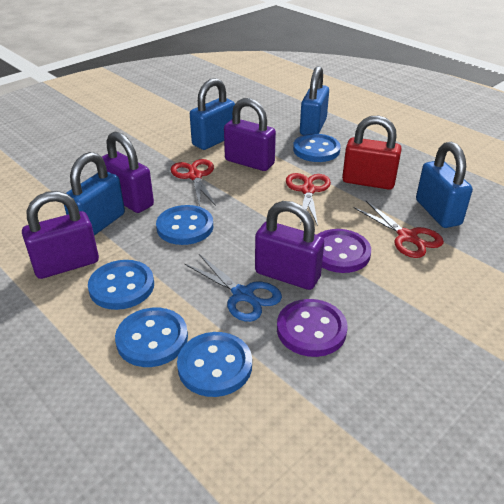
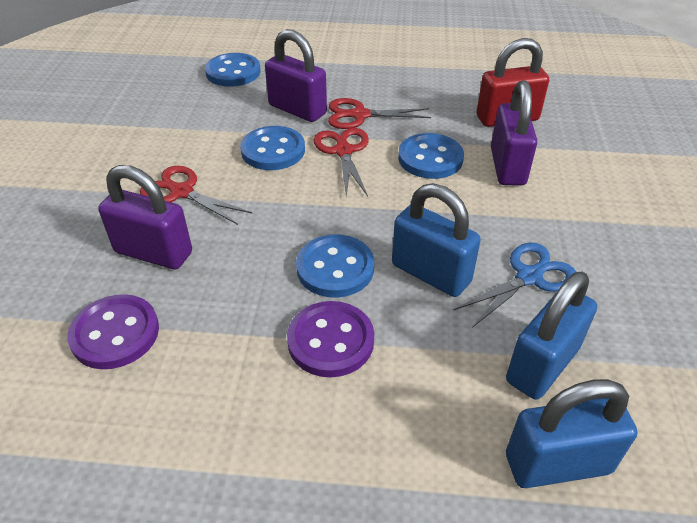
blue button: 5 -> 4
blue padlock: 4 -> 3
purple padlock: 4 -> 3

